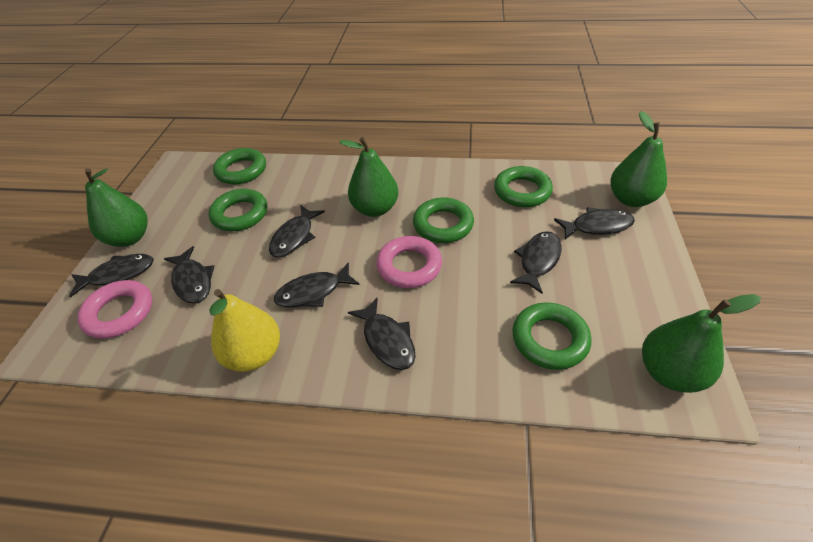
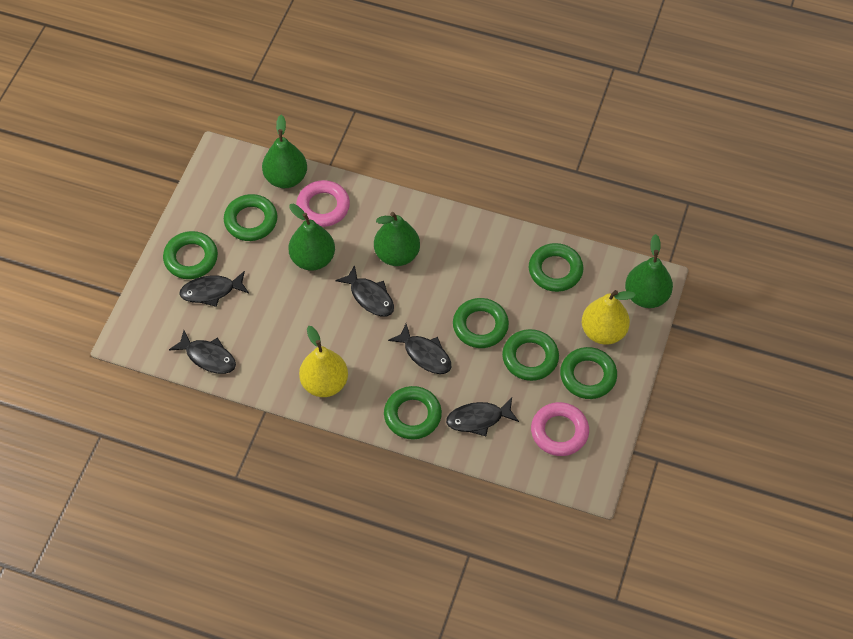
black fish: 7 -> 5
green ring: 5 -> 7
yellow pear: 1 -> 2

